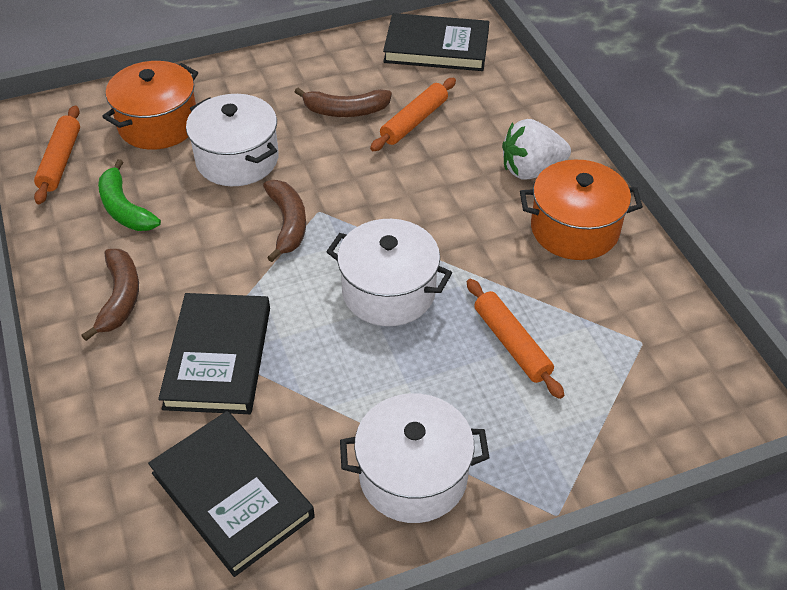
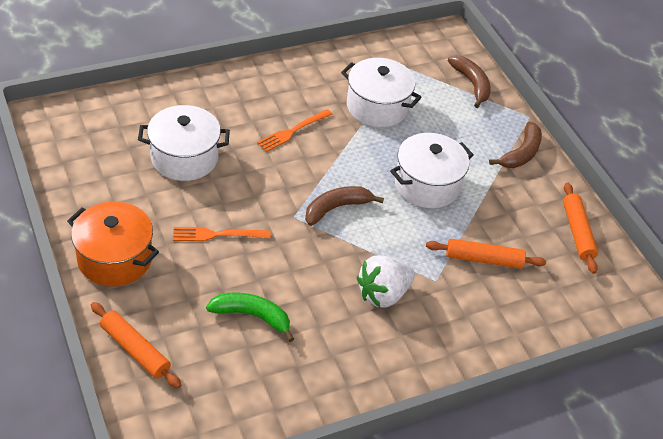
black book: 3 -> 0
orange fork: 0 -> 2
orange pot: 2 -> 1

